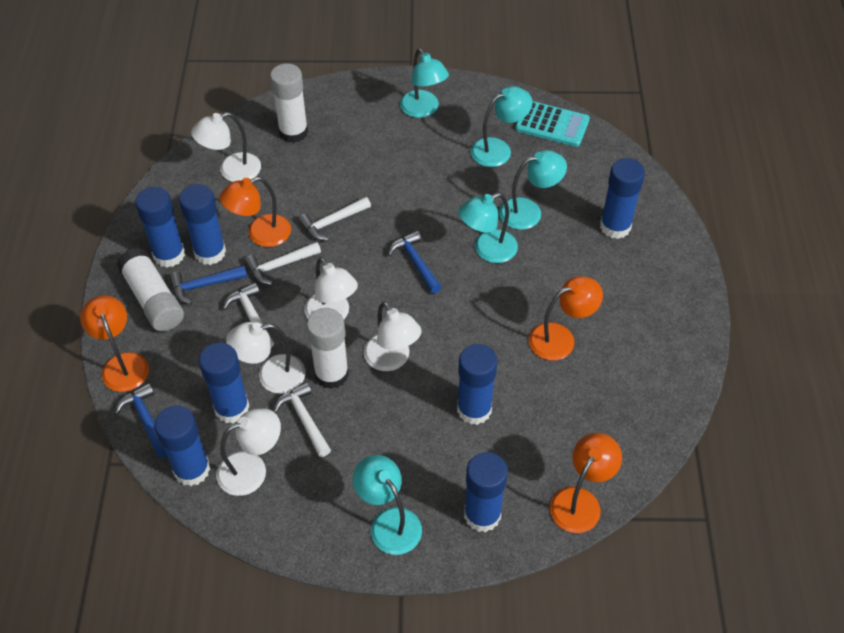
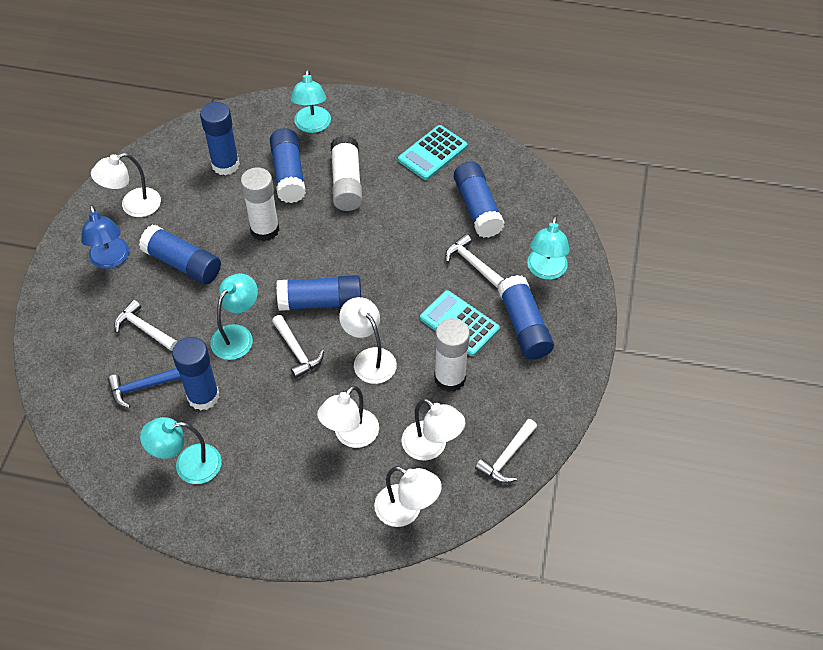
blue hammer: 3 -> 1
blue lamp: 0 -> 1
orange lamp: 4 -> 0
turquoise calculator: 1 -> 2
turquoise lamp: 5 -> 4

